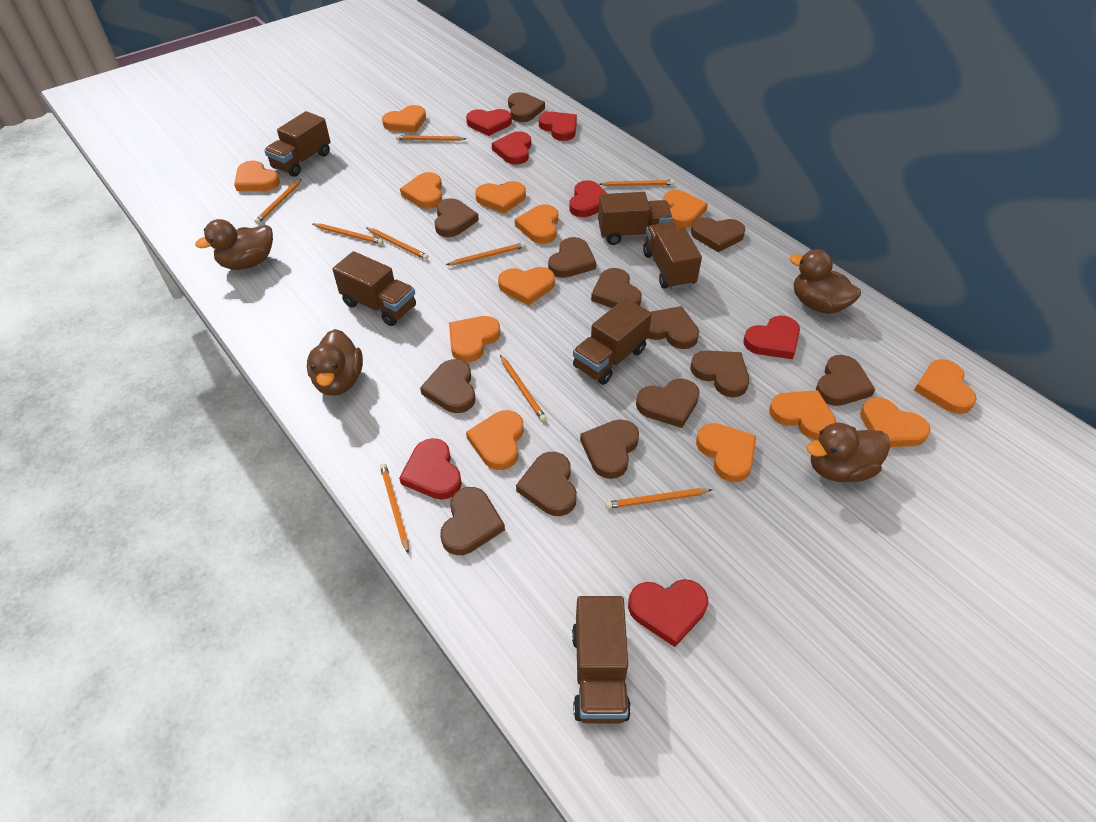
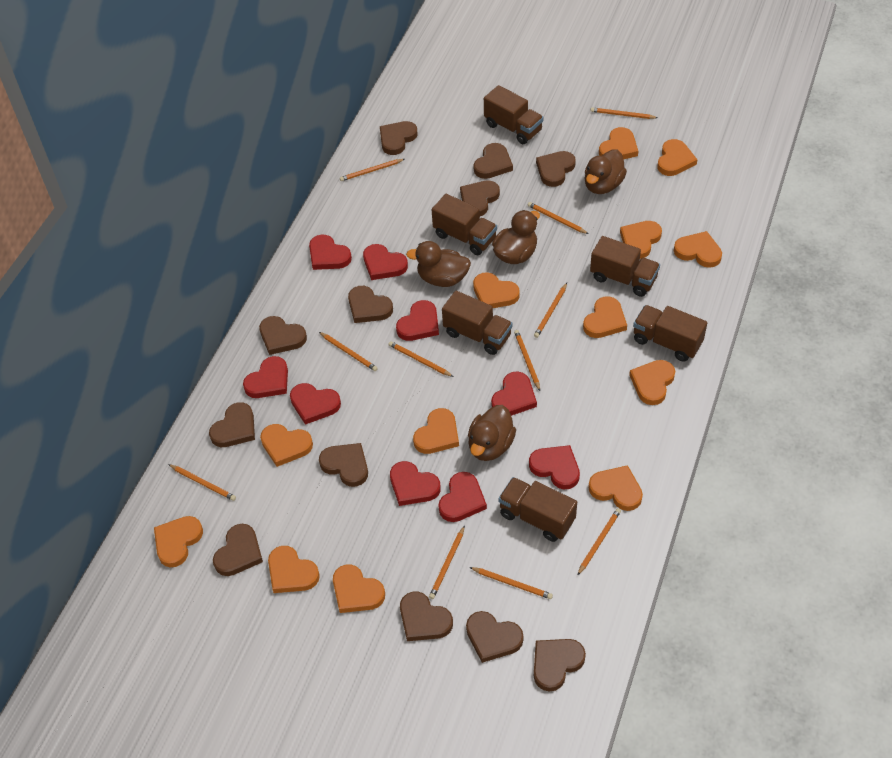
brown heart: 13 -> 12
orange pencil: 9 -> 11
red heart: 7 -> 9

